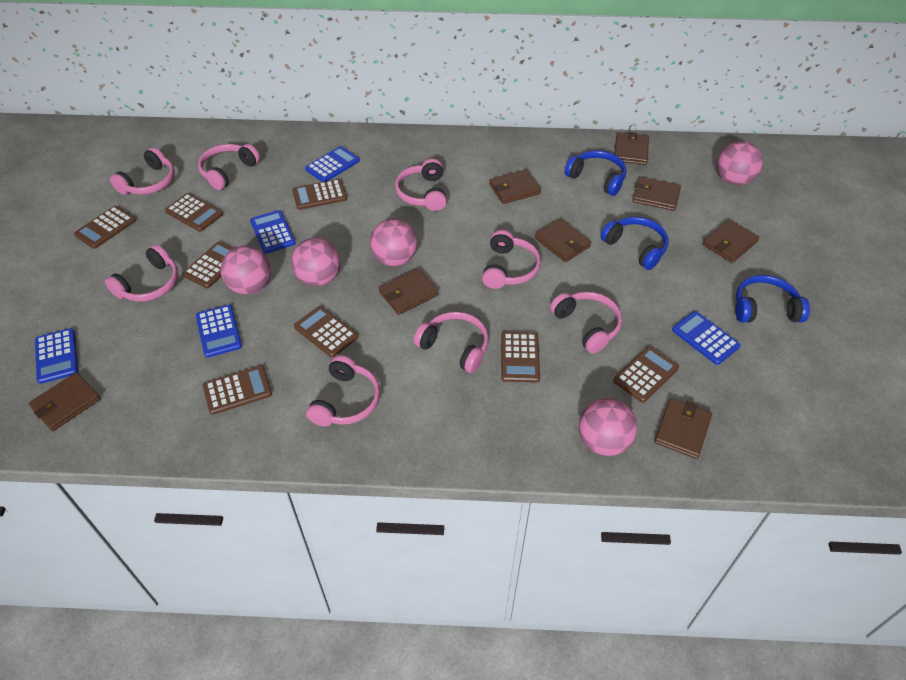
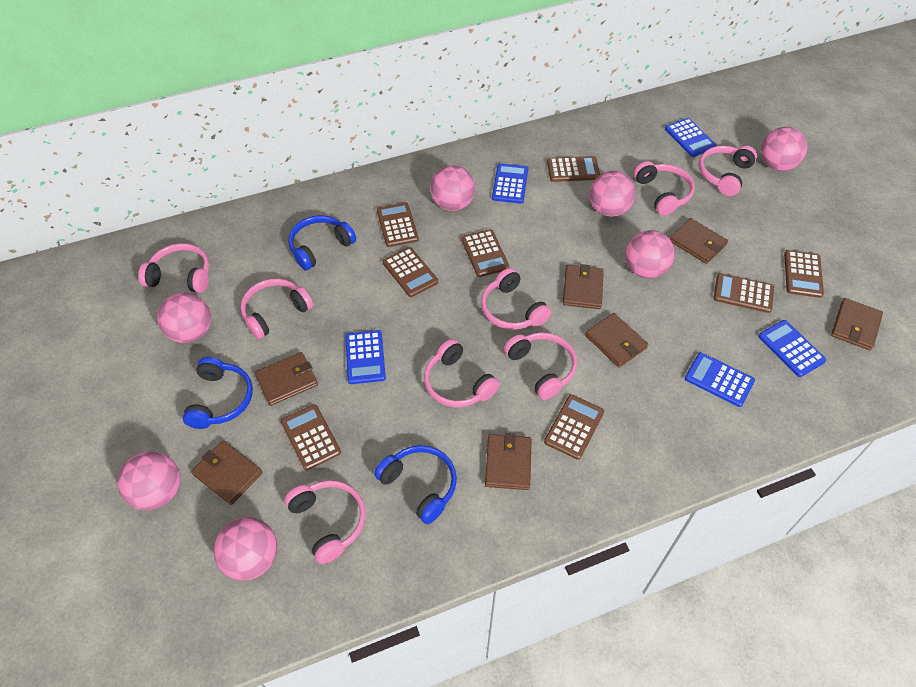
brown wallet: 8 -> 7
pink ball: 5 -> 7

